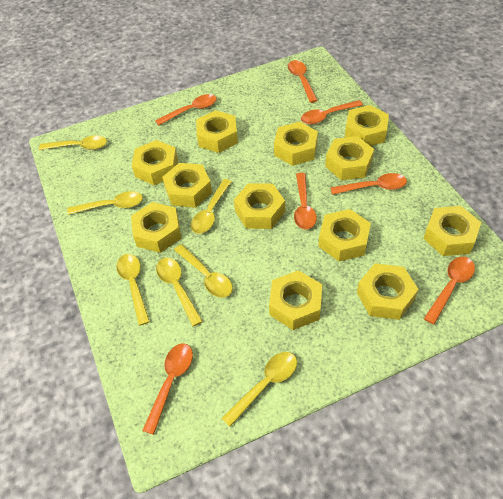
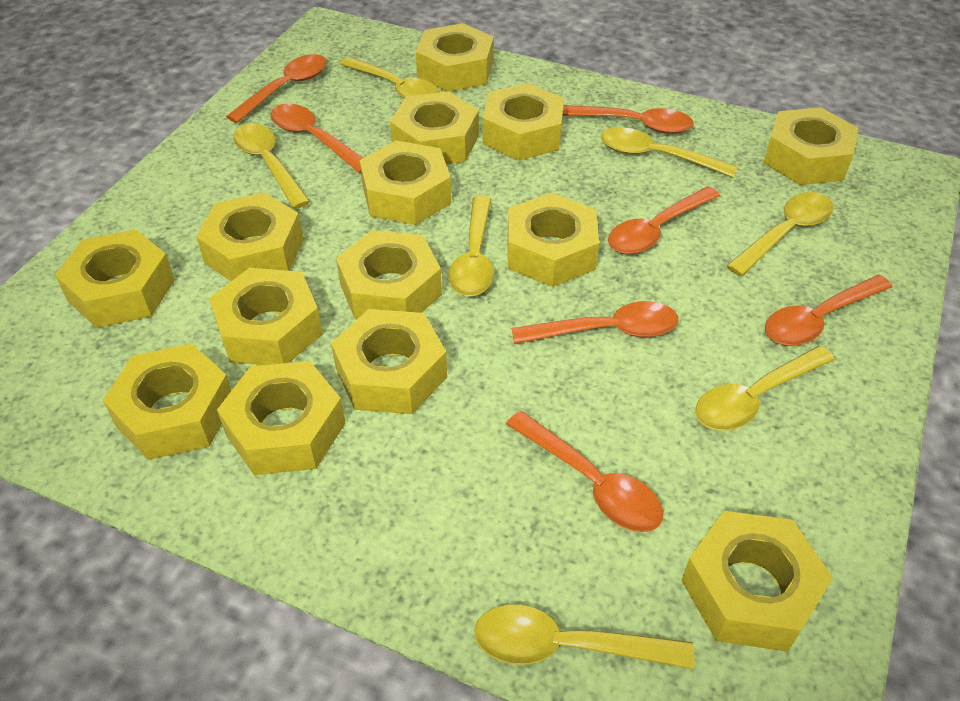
yellow nut: 12 -> 14

